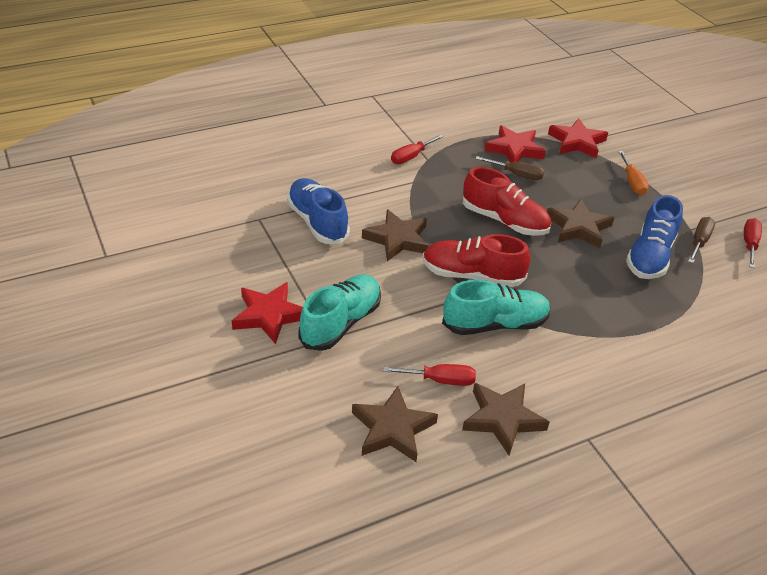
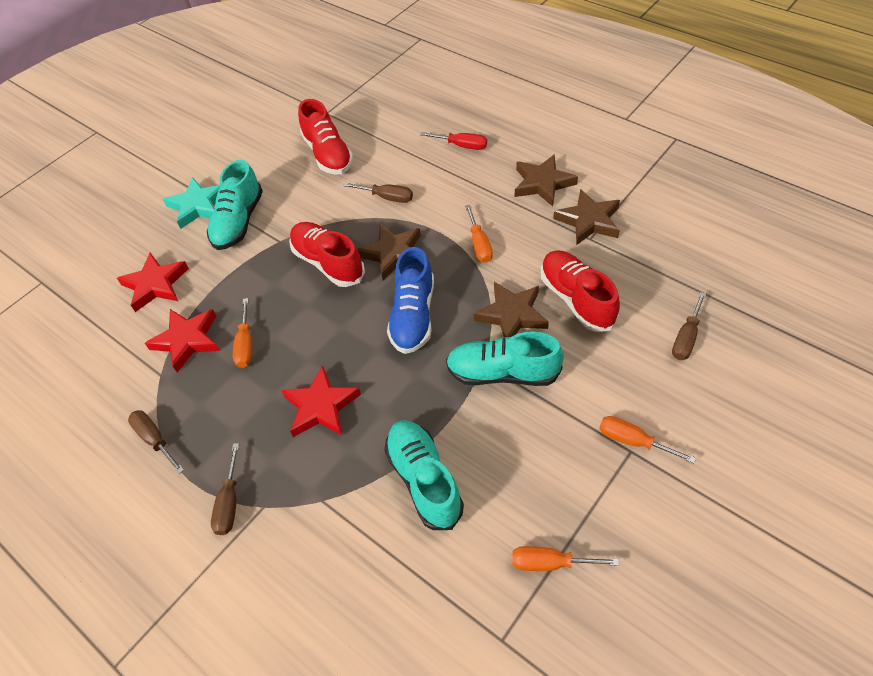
blue shoe: 2 -> 1
brown screwdriver: 2 -> 4
orange screwdriver: 1 -> 4
red screwdriver: 3 -> 1
red shoe: 2 -> 3
turquoise shoe: 2 -> 3
turquoise star: 0 -> 1

